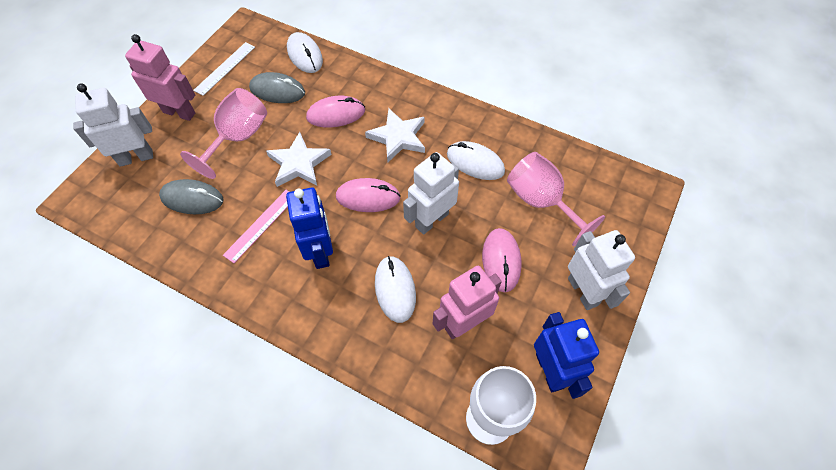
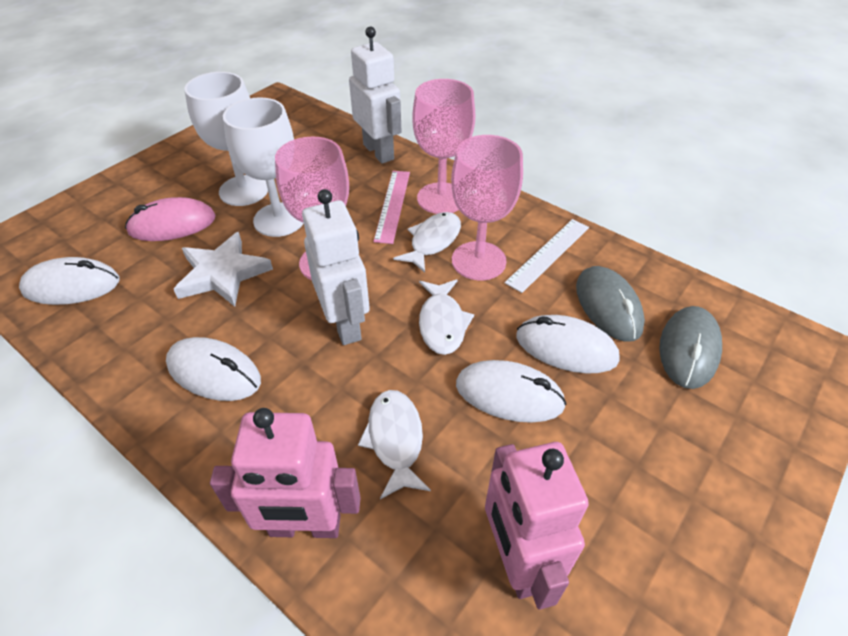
blue robot: 2 -> 0
pink goblet: 2 -> 3
pink mouse: 3 -> 1
white fish: 0 -> 3
white goblet: 1 -> 2
white mouse: 3 -> 4
white robot: 3 -> 2
white star: 2 -> 1

